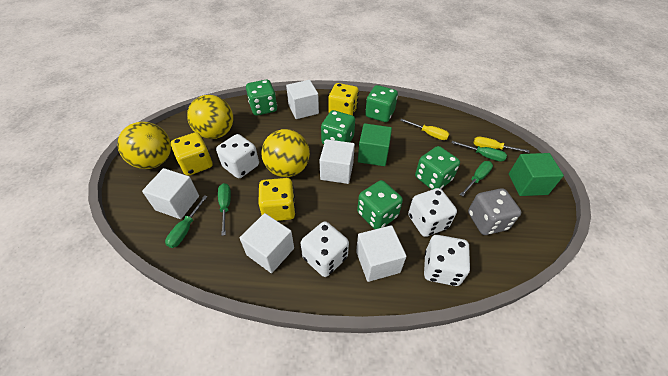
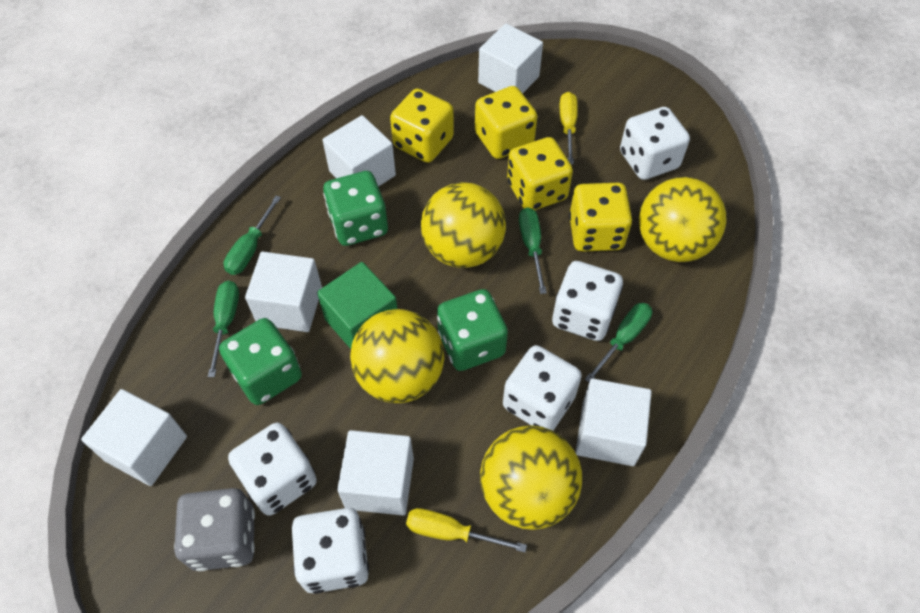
green cube: 2 -> 1
green dice: 5 -> 3
white cube: 5 -> 6
white dice: 4 -> 5
yellow ball: 3 -> 4
yellow dice: 3 -> 4

